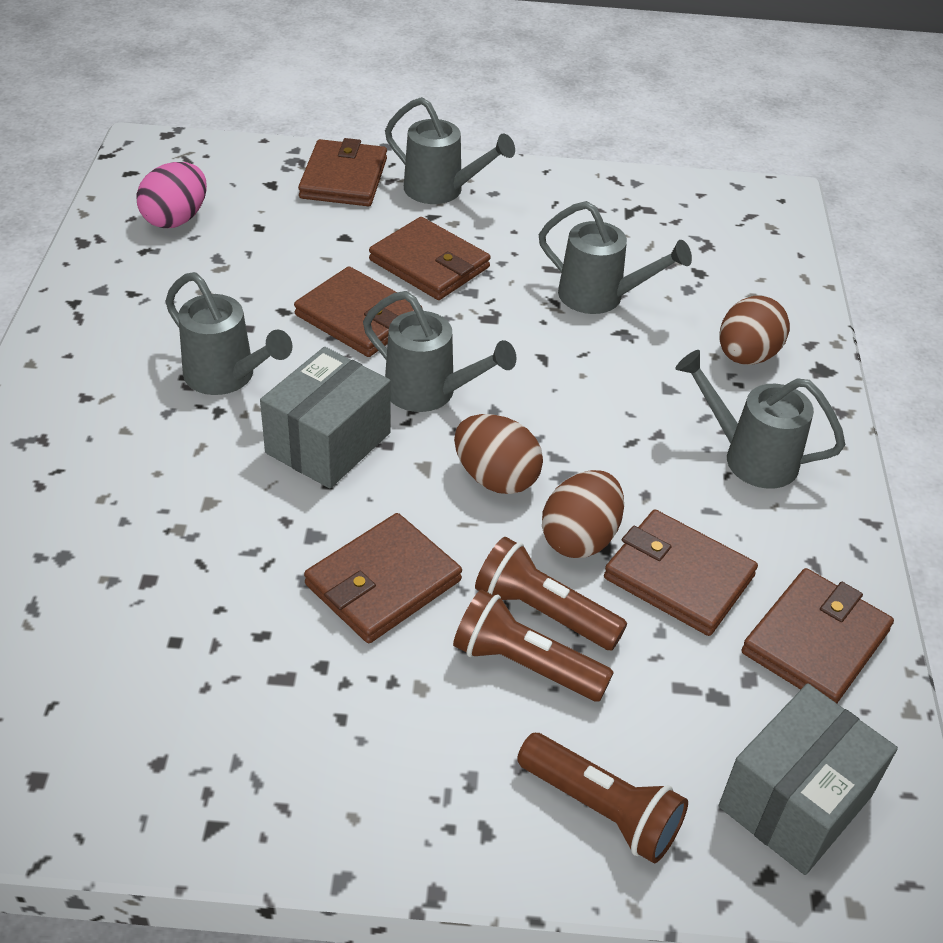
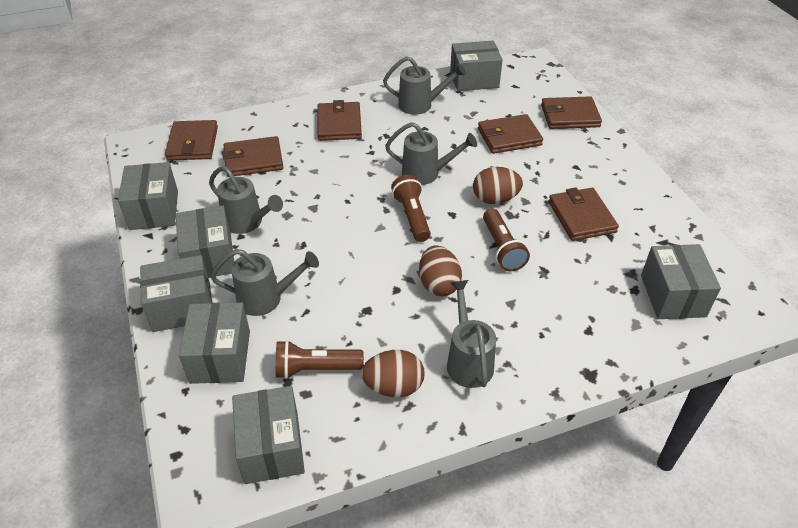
grey box: 2 -> 7
pink egg: 1 -> 0

